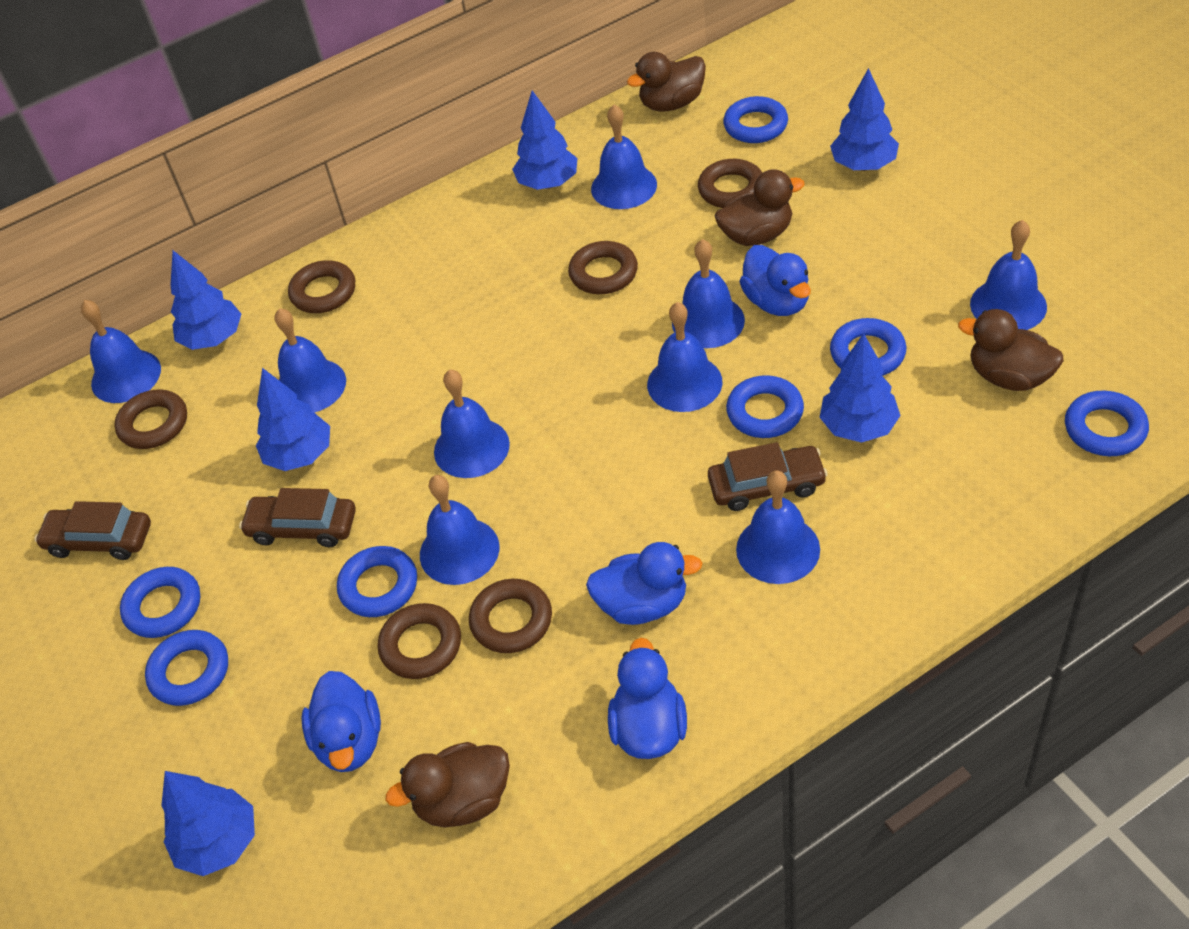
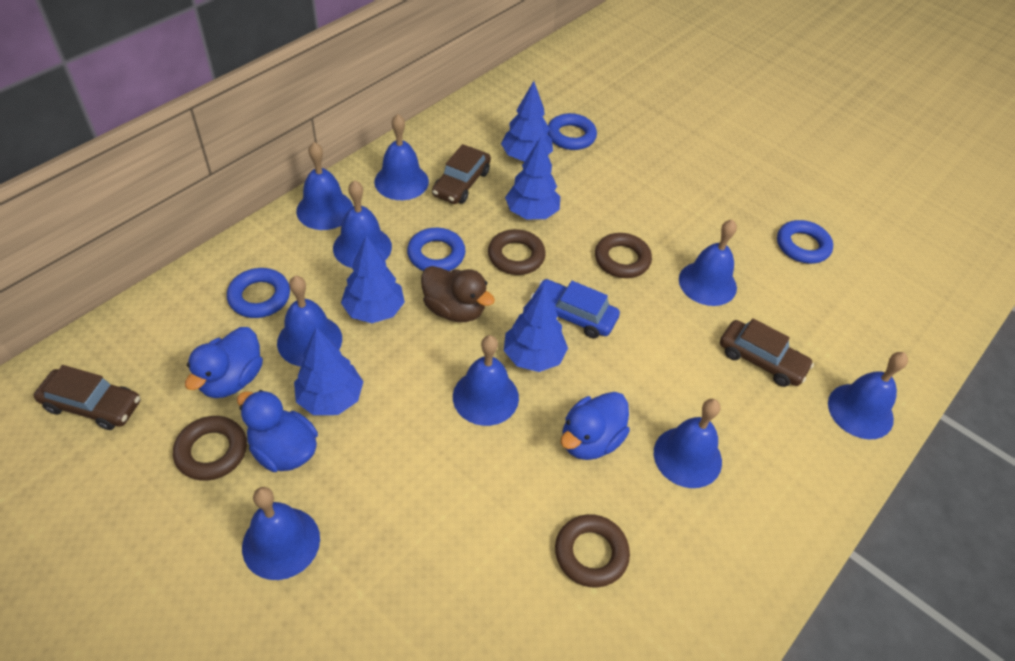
blue car: 0 -> 1
blue duck: 4 -> 3
blue ring: 7 -> 4
blue tree: 6 -> 5
brown duck: 4 -> 1
brown ring: 6 -> 4

